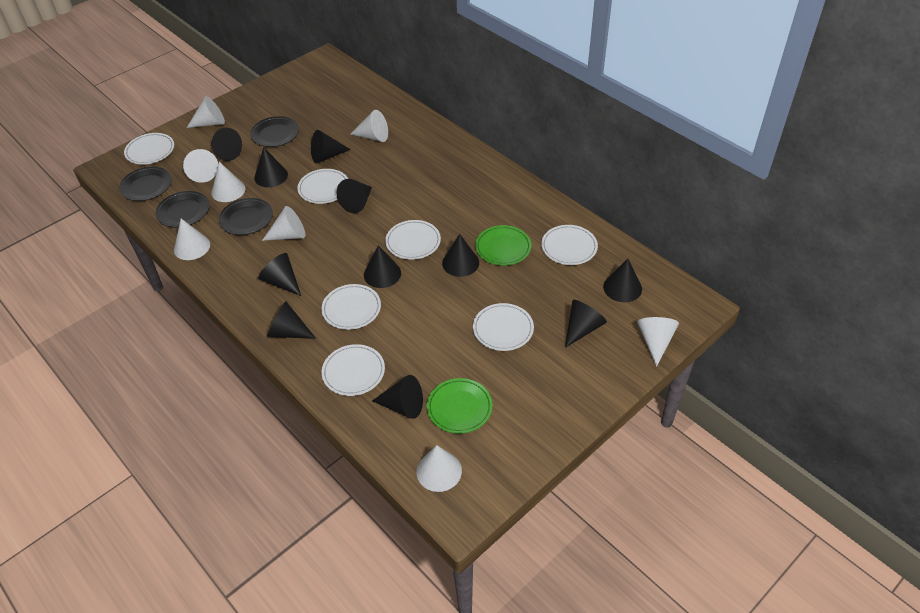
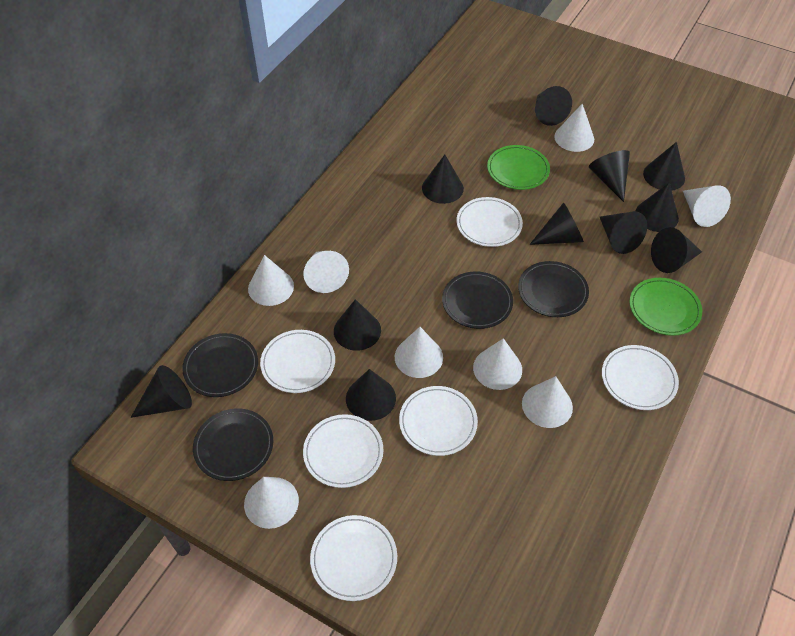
white plate: 7 -> 6

